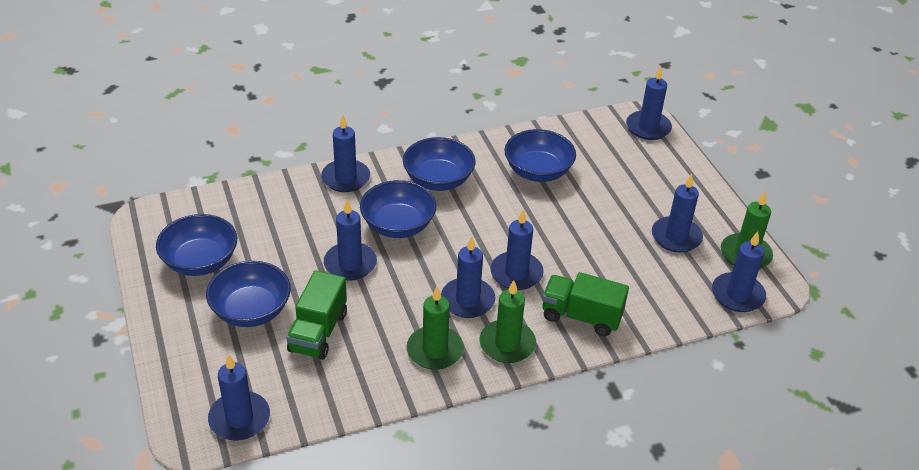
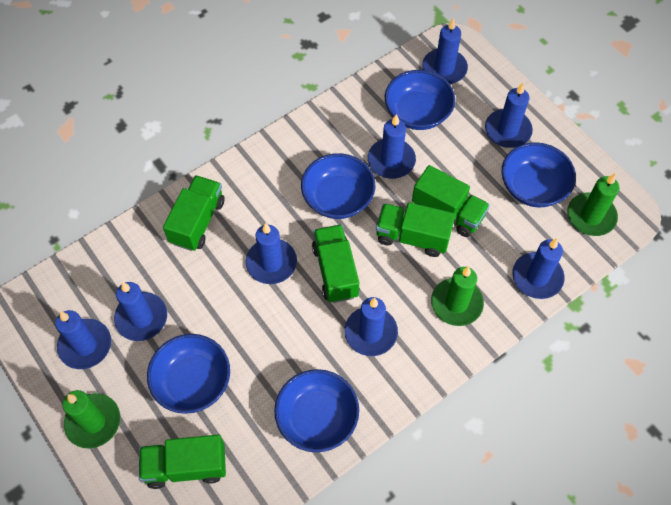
green truck: 2 -> 5

